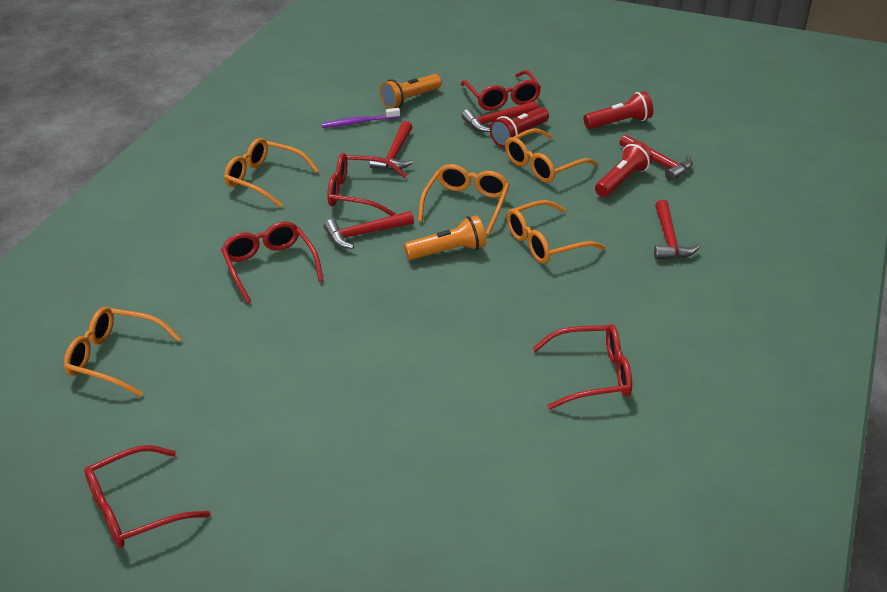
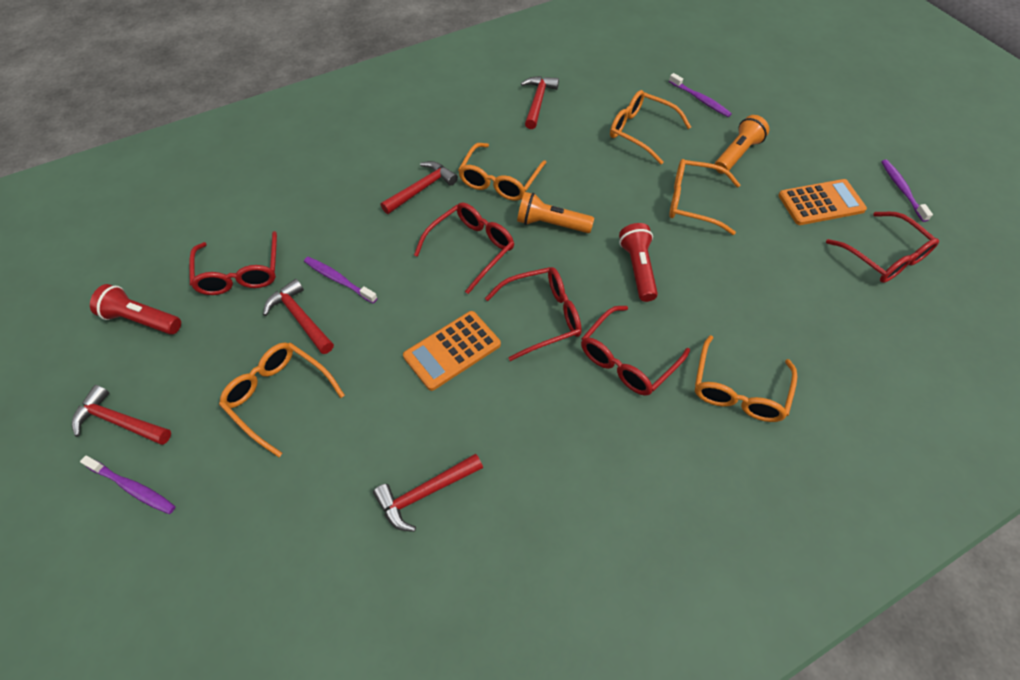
orange calculator: 0 -> 2
purple toothbrush: 1 -> 4
red flashlight: 3 -> 2

